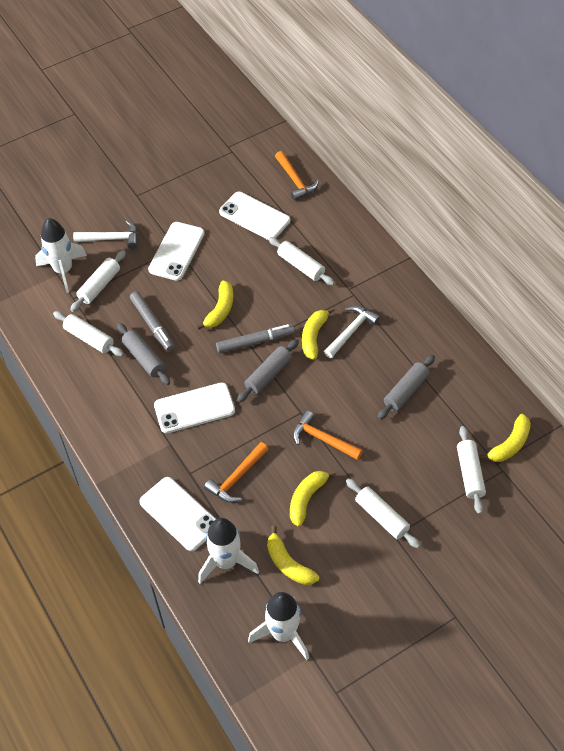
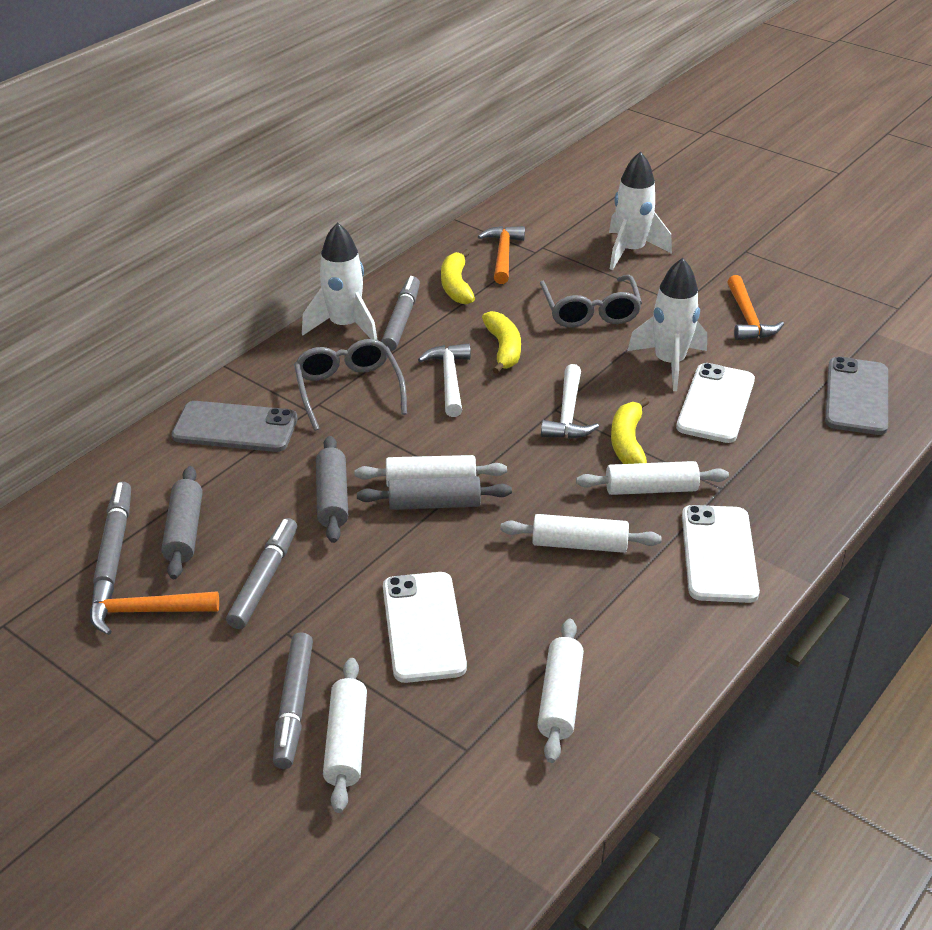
grey glasses: 0 -> 2
grey marker: 2 -> 4
grey phone: 0 -> 2
white phone: 4 -> 3
yellow banana: 5 -> 3

